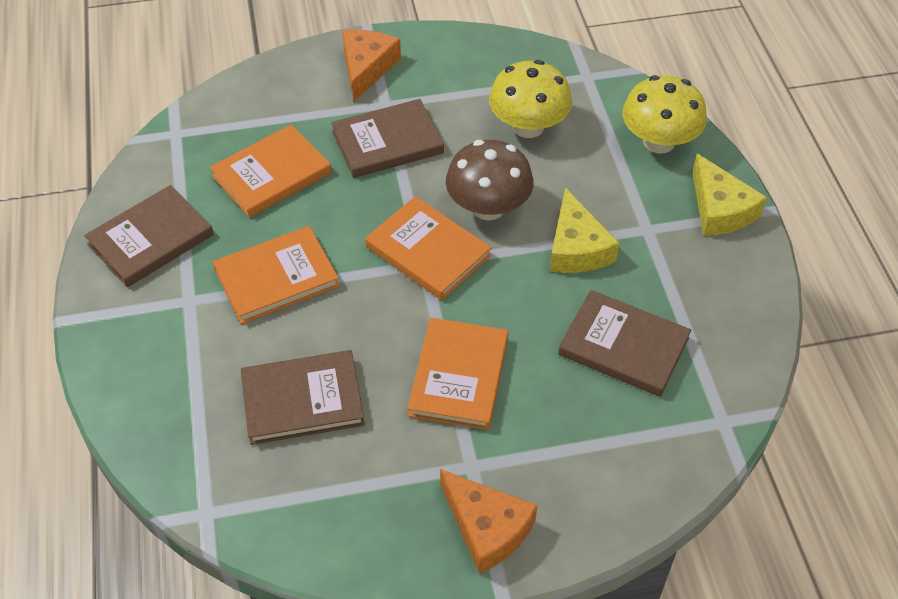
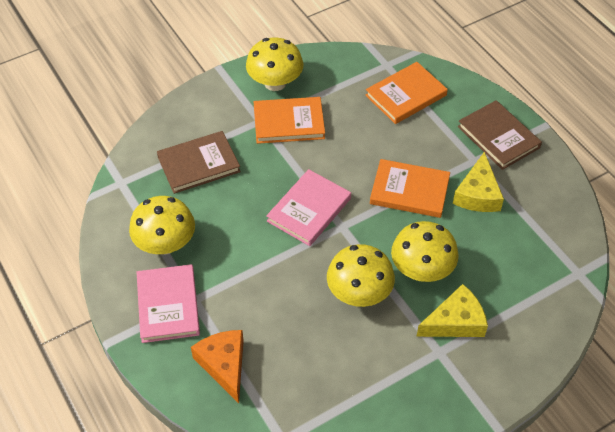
brown book: 4 -> 2
brown mushroom: 1 -> 0
orange book: 4 -> 3
orange cheese: 2 -> 1
pink book: 0 -> 2
yellow mushroom: 2 -> 4

